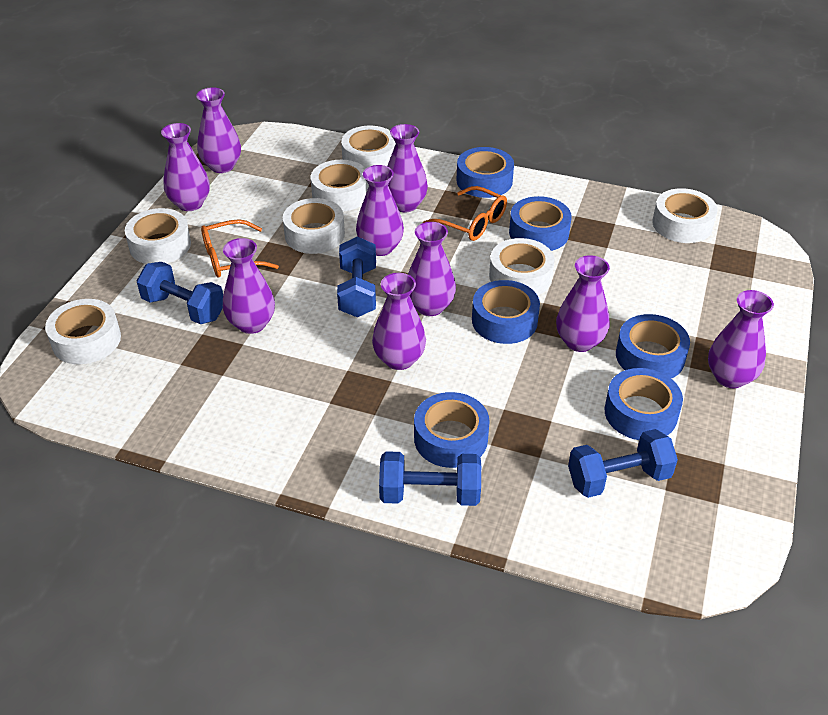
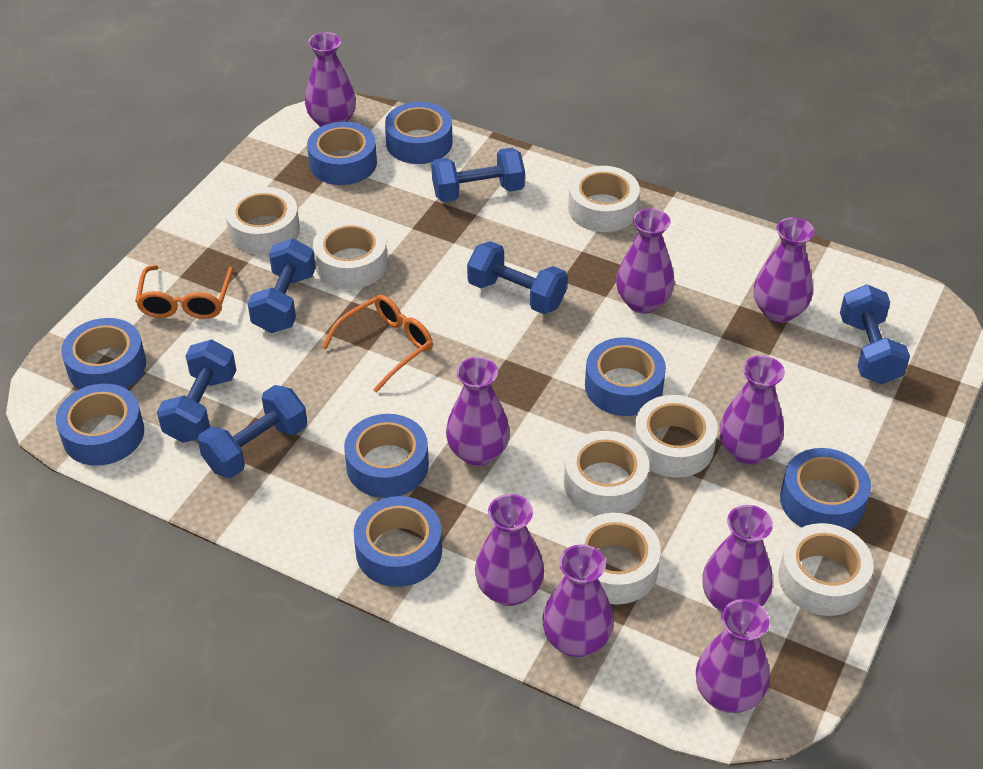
blue dumbbell: 4 -> 6
blue tape: 6 -> 8

